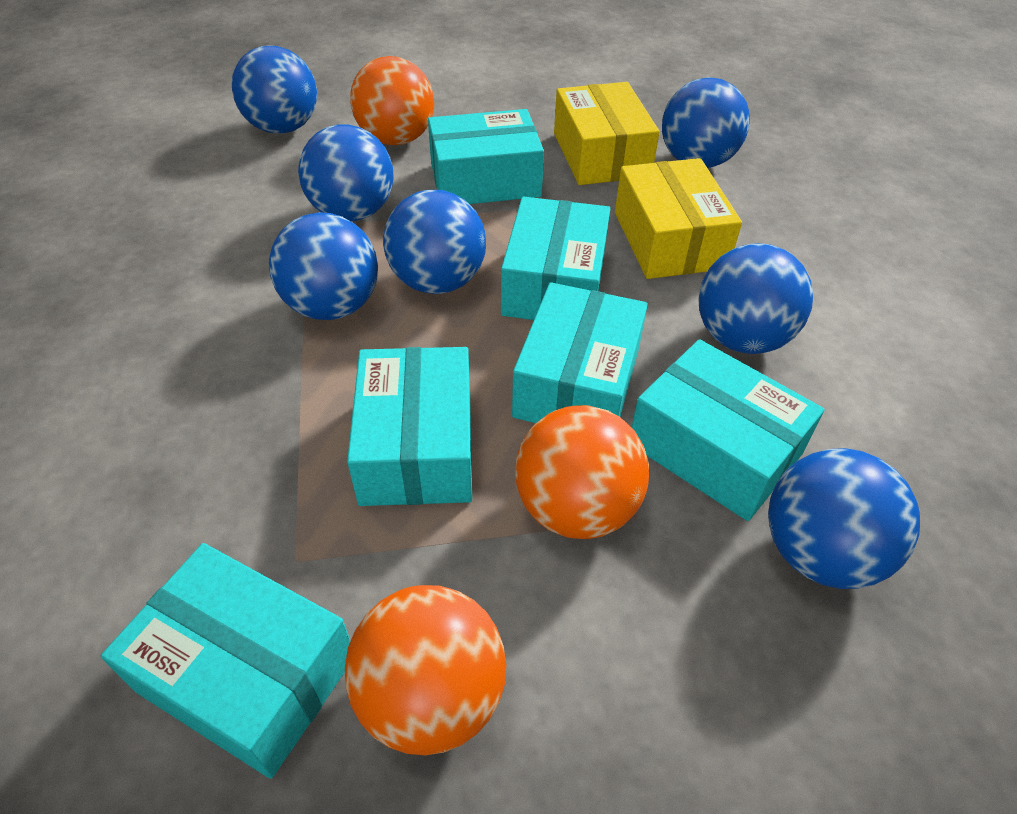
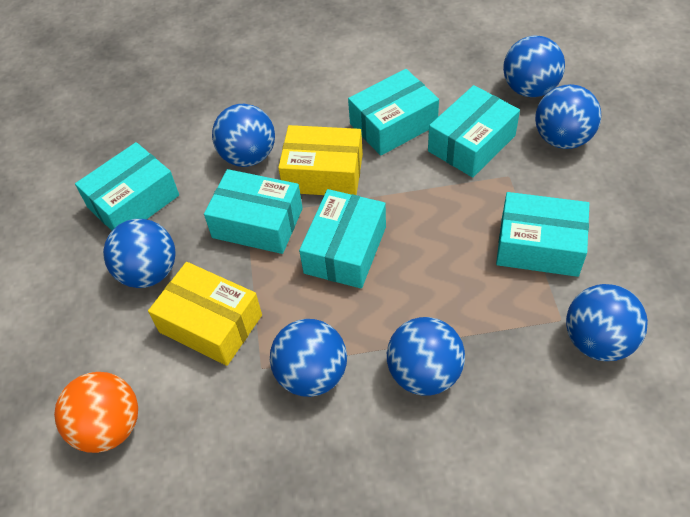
orange ball: 3 -> 1

